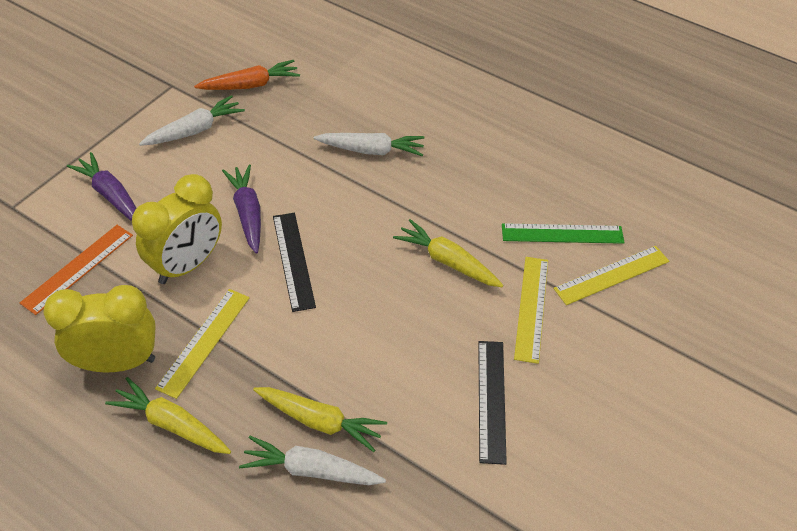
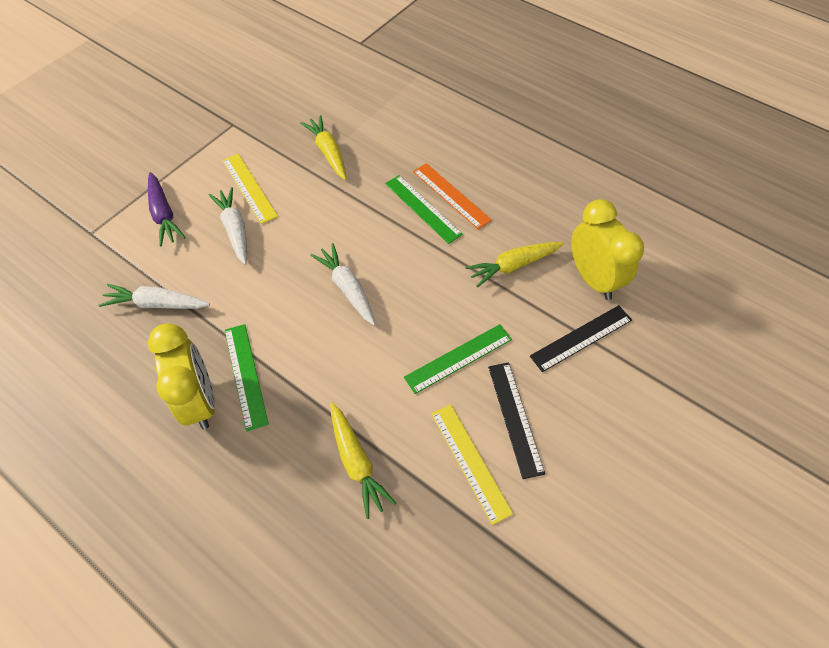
green ruler: 1 -> 3
orange carrot: 1 -> 0
purple carrot: 2 -> 1
yellow ruler: 3 -> 2

